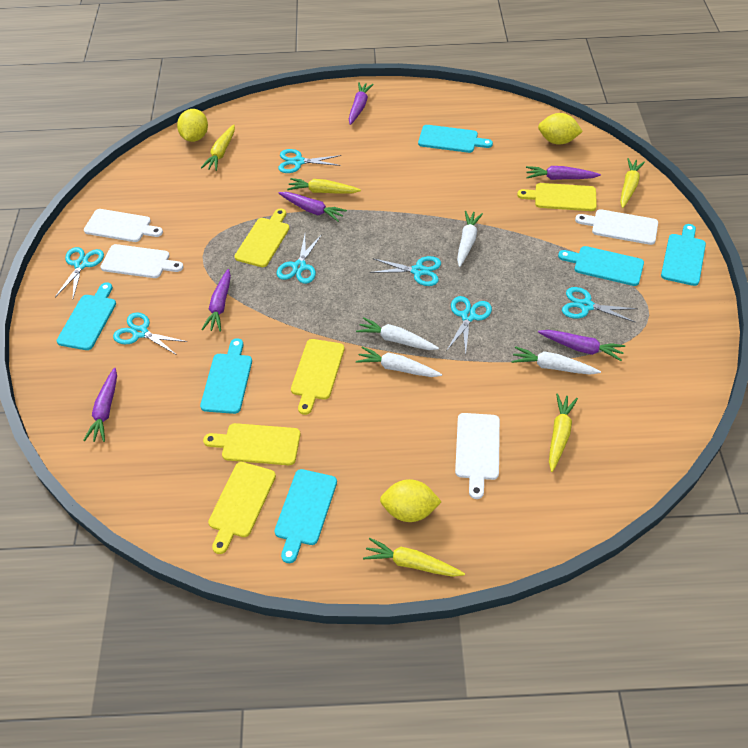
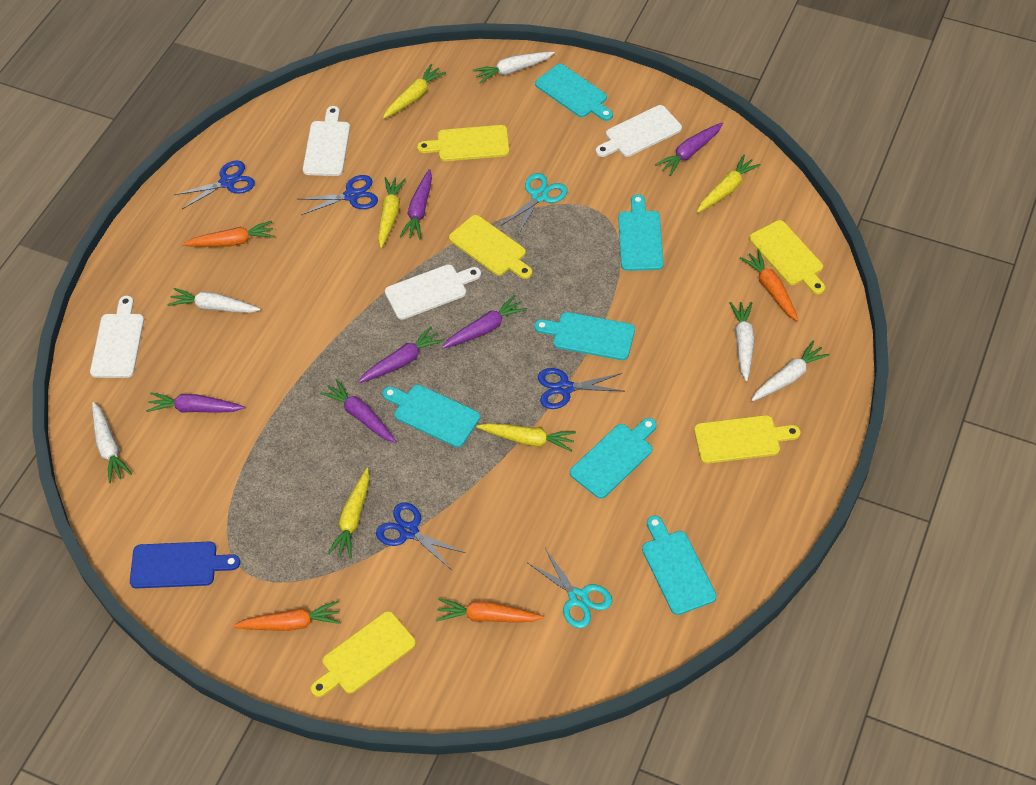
blue cutting board: 0 -> 1
blue scissors: 0 -> 4
orange carrot: 0 -> 4
turquoise scissors: 7 -> 2
white carrot: 4 -> 5
yellow lemon: 3 -> 0

